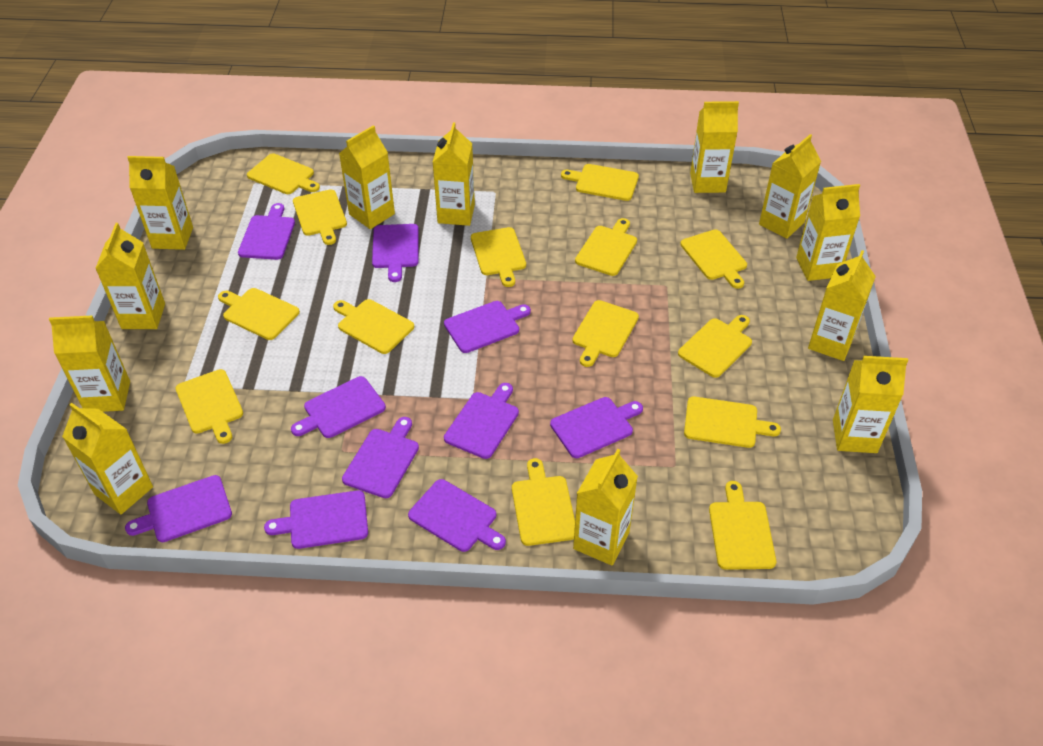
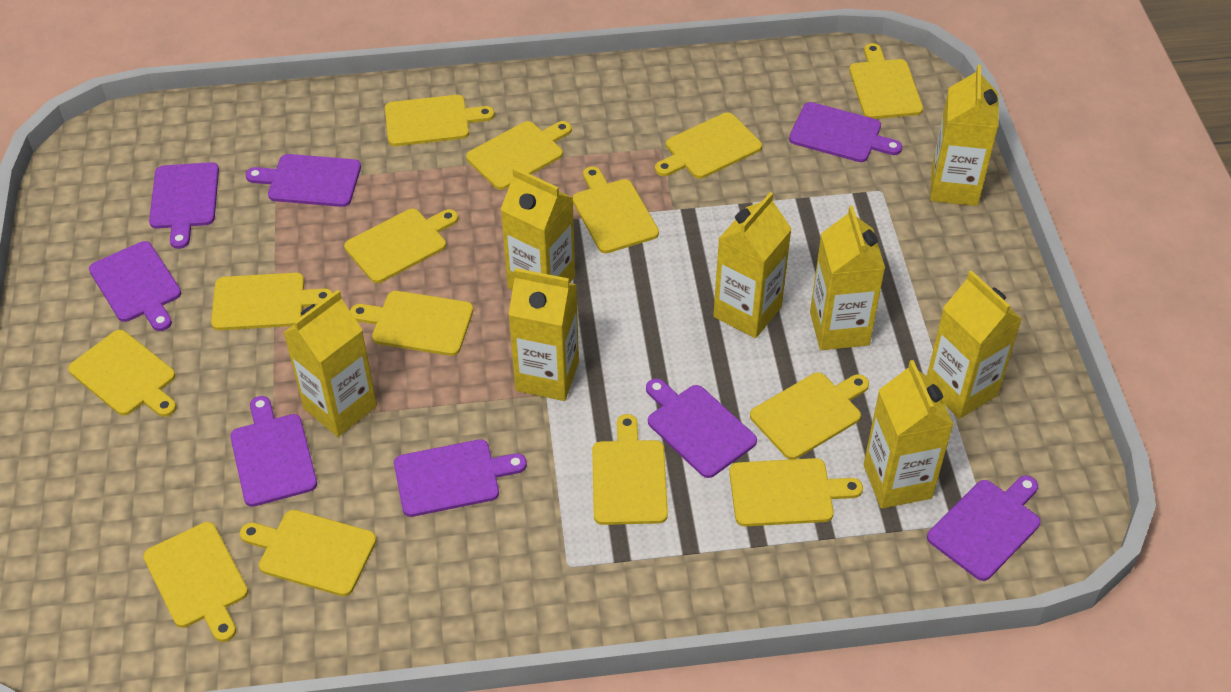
purple cutting board: 10 -> 8
yellow carton: 12 -> 8

